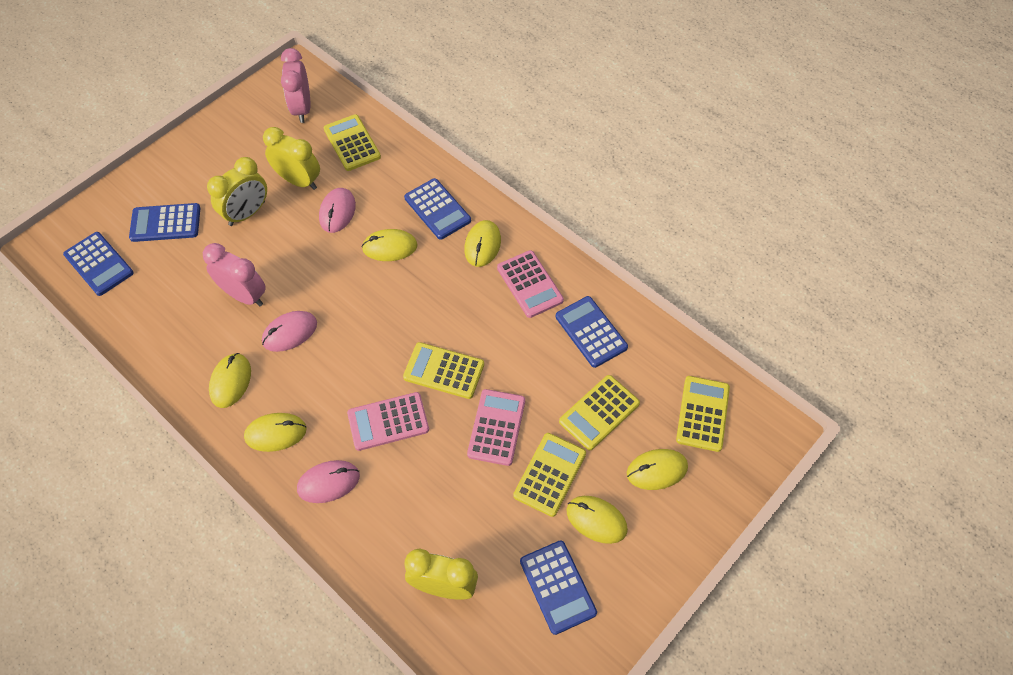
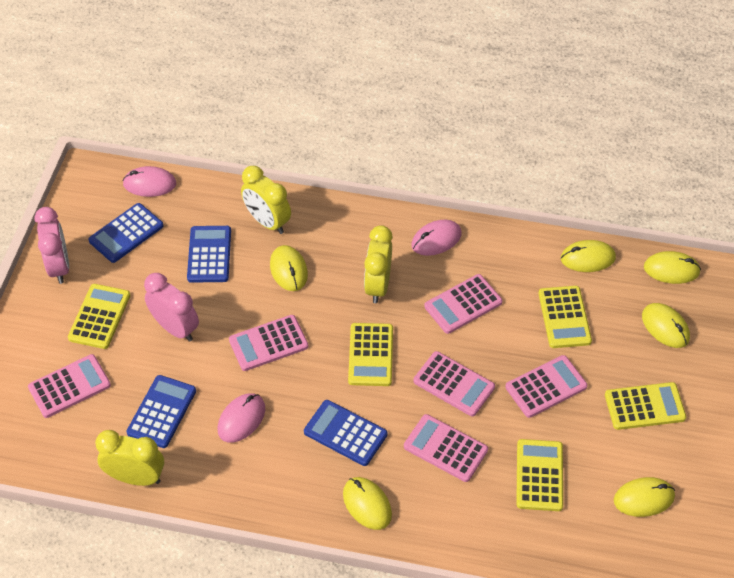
blue calculator: 5 -> 4
pink calculator: 3 -> 6

